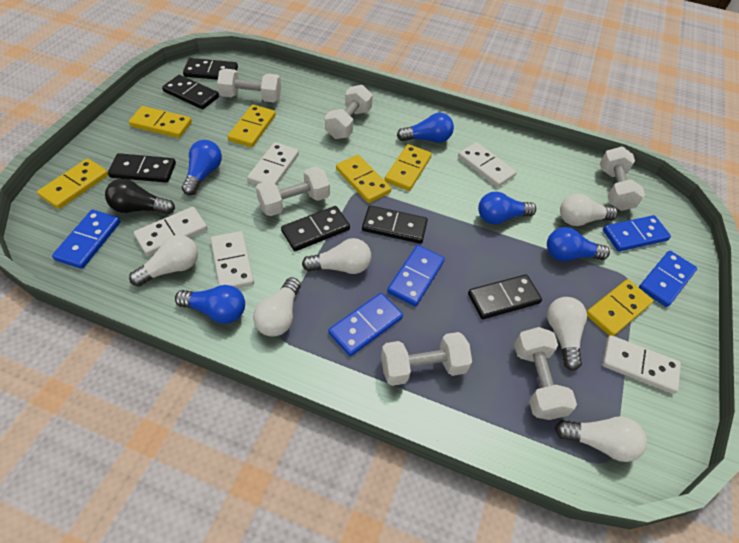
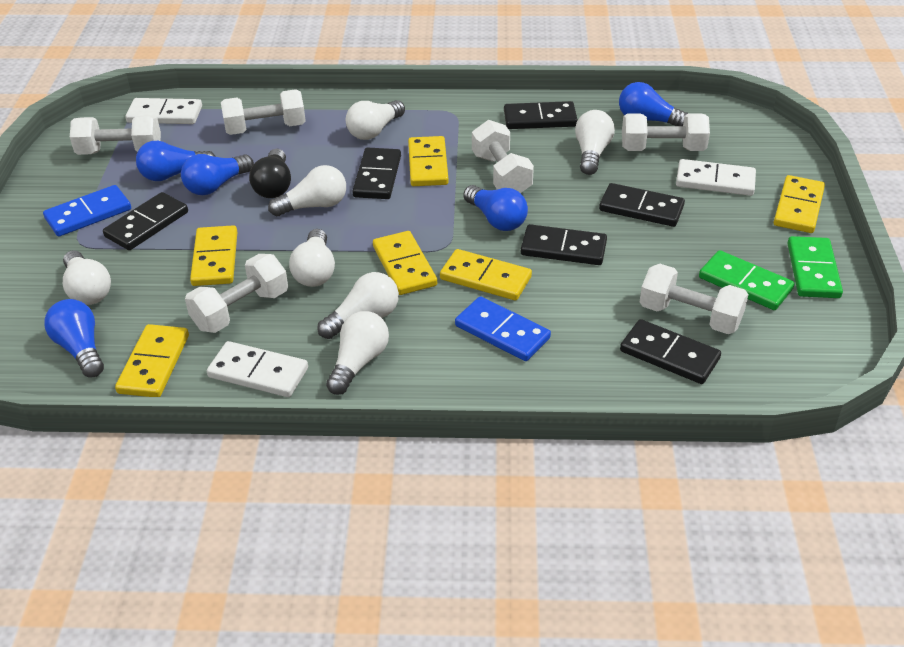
blue domino: 5 -> 2
green domino: 0 -> 2
white domino: 5 -> 3
white light bulb: 6 -> 7

